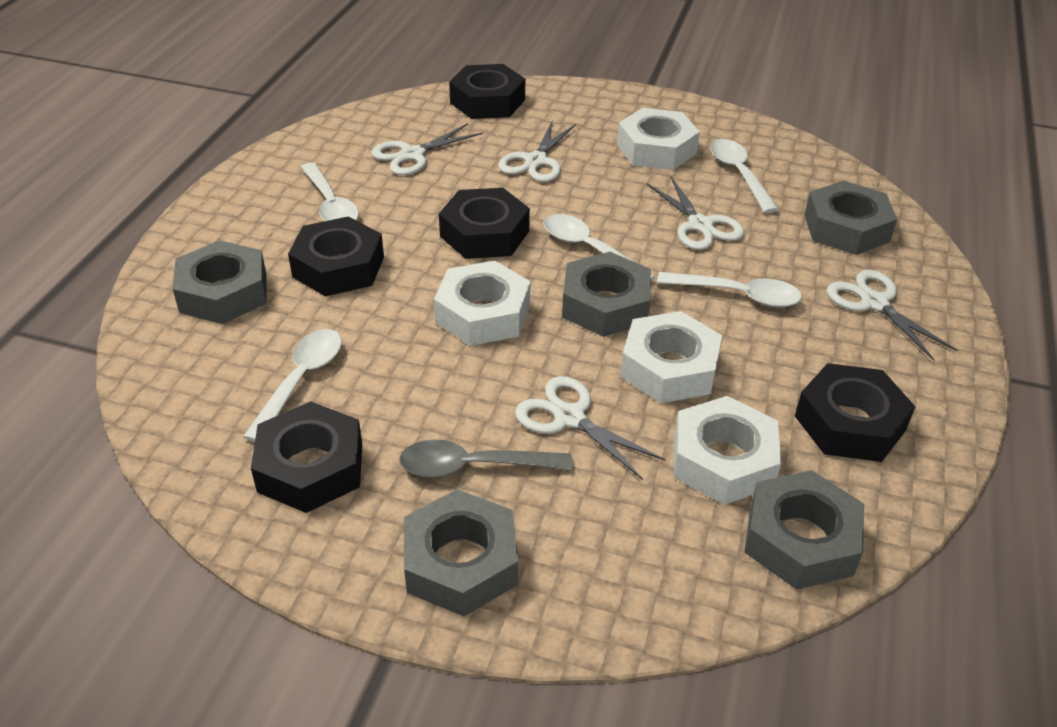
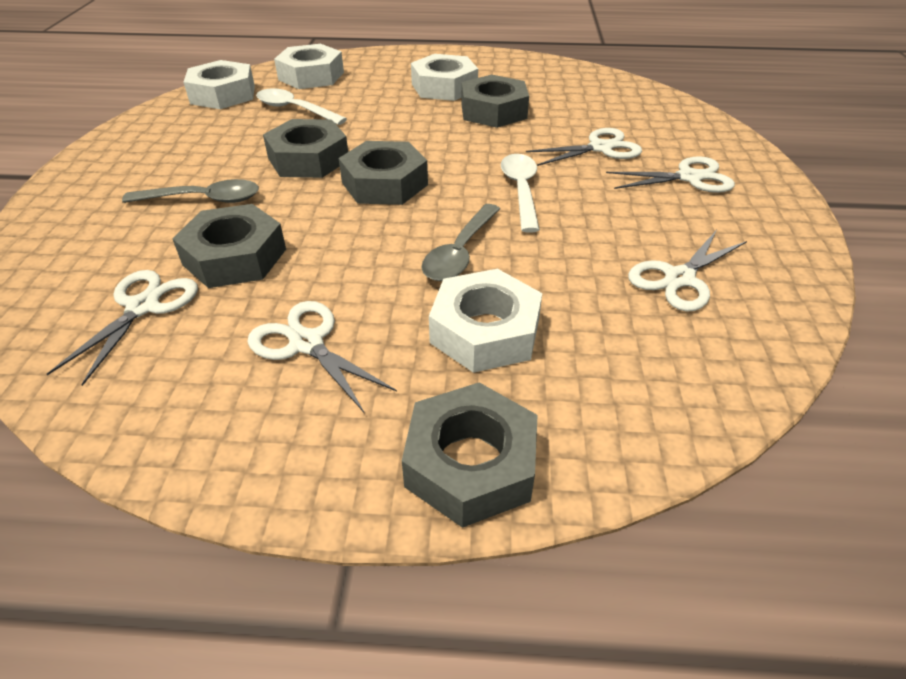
black nut: 5 -> 0
grey spoon: 1 -> 2
white spoon: 5 -> 2

